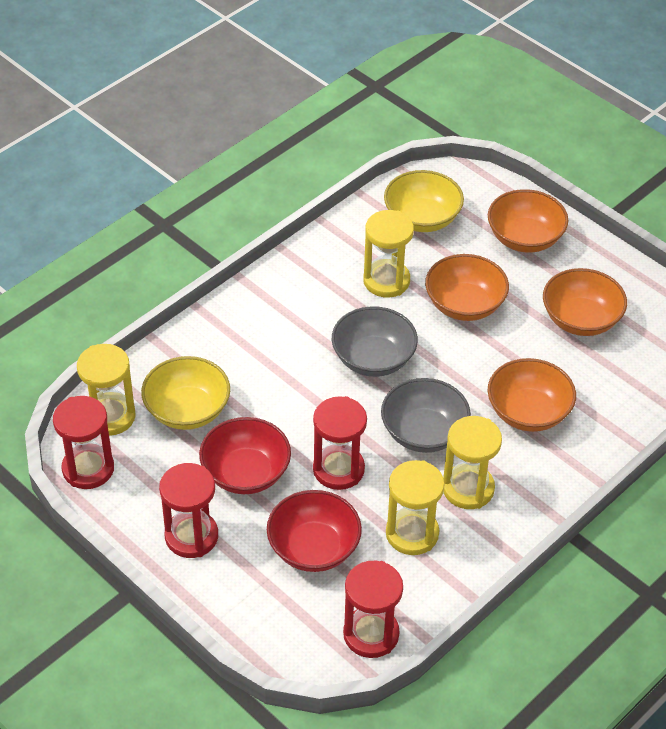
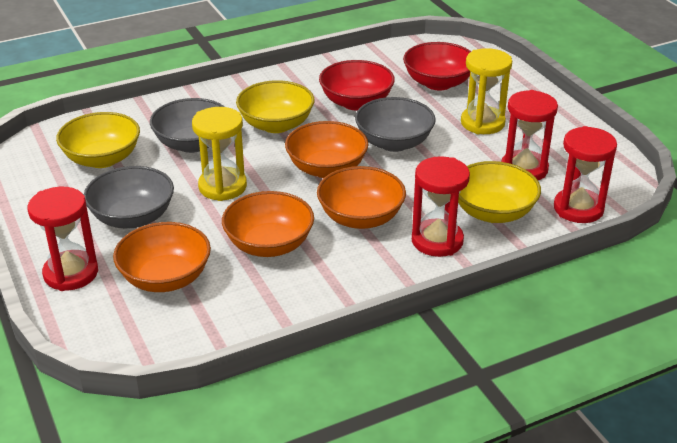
grey bowl: 2 -> 3
yellow bowl: 2 -> 3
yellow hourglass: 4 -> 2

